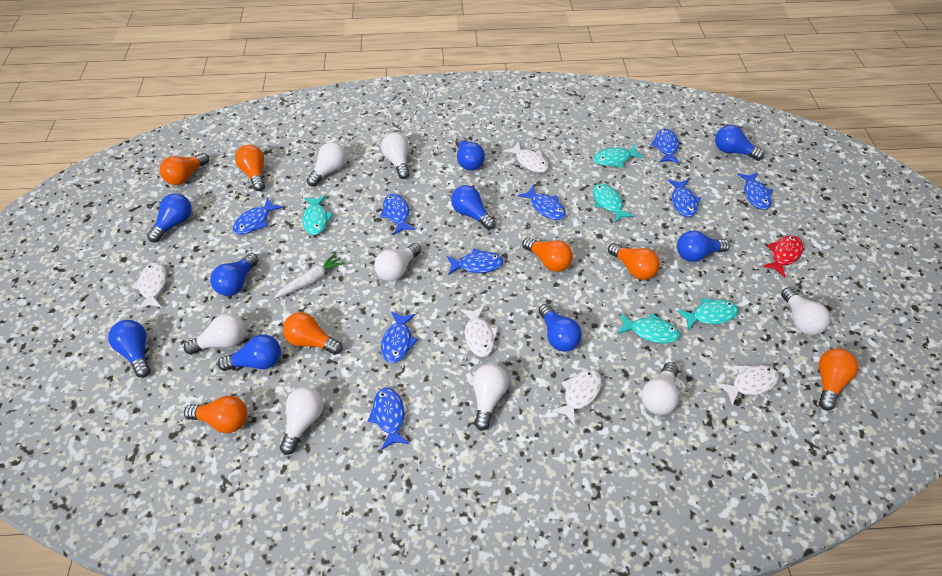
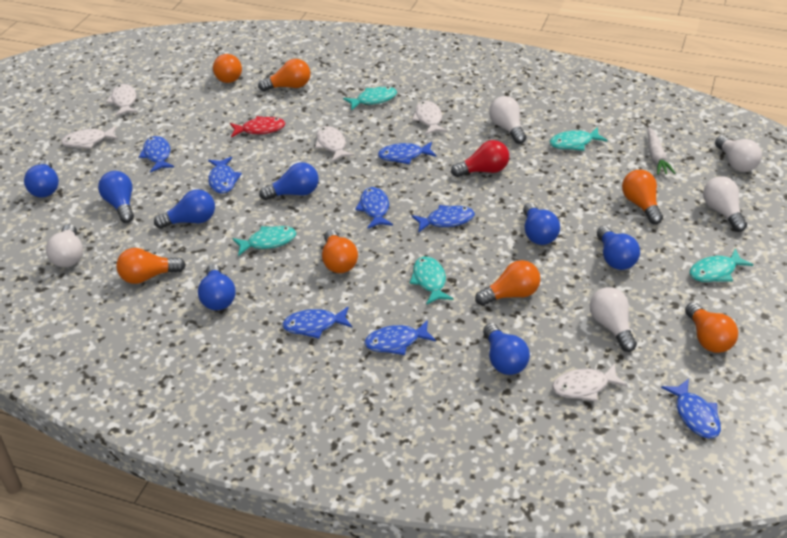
blue fish: 9 -> 8
blue light bulb: 9 -> 8
red light bulb: 0 -> 1
white light bulb: 8 -> 5

